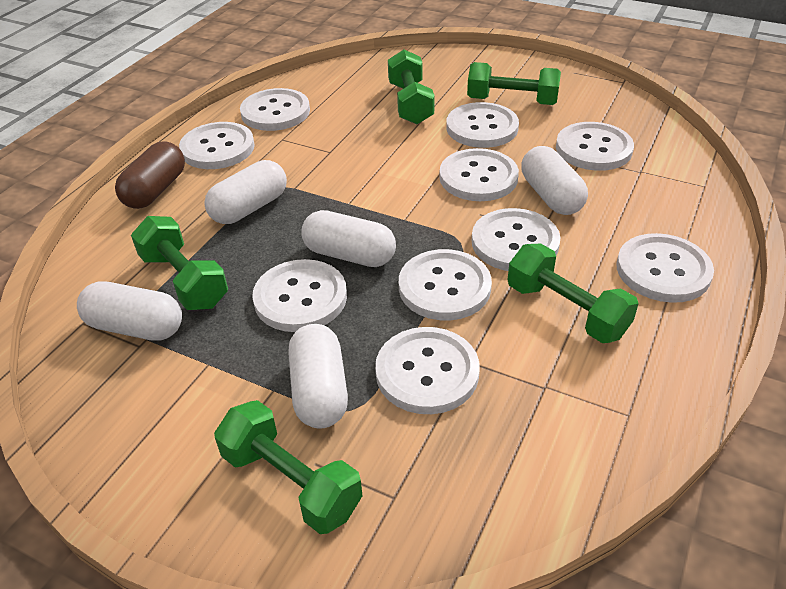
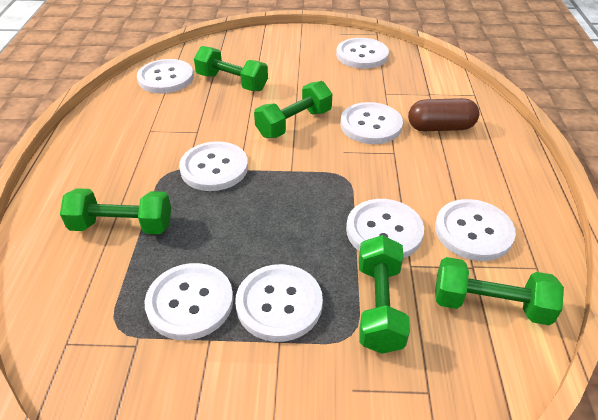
white button: 10 -> 8
white capsule: 5 -> 0

